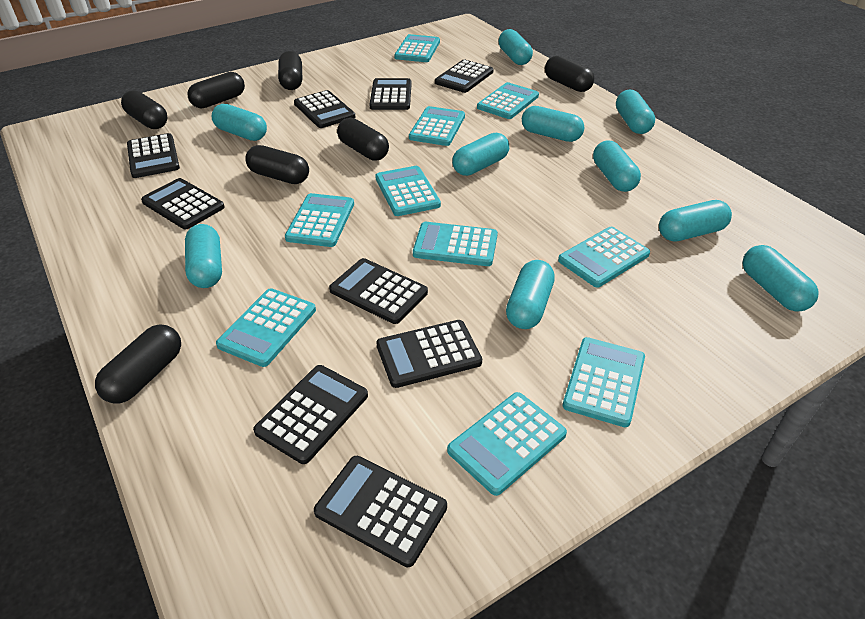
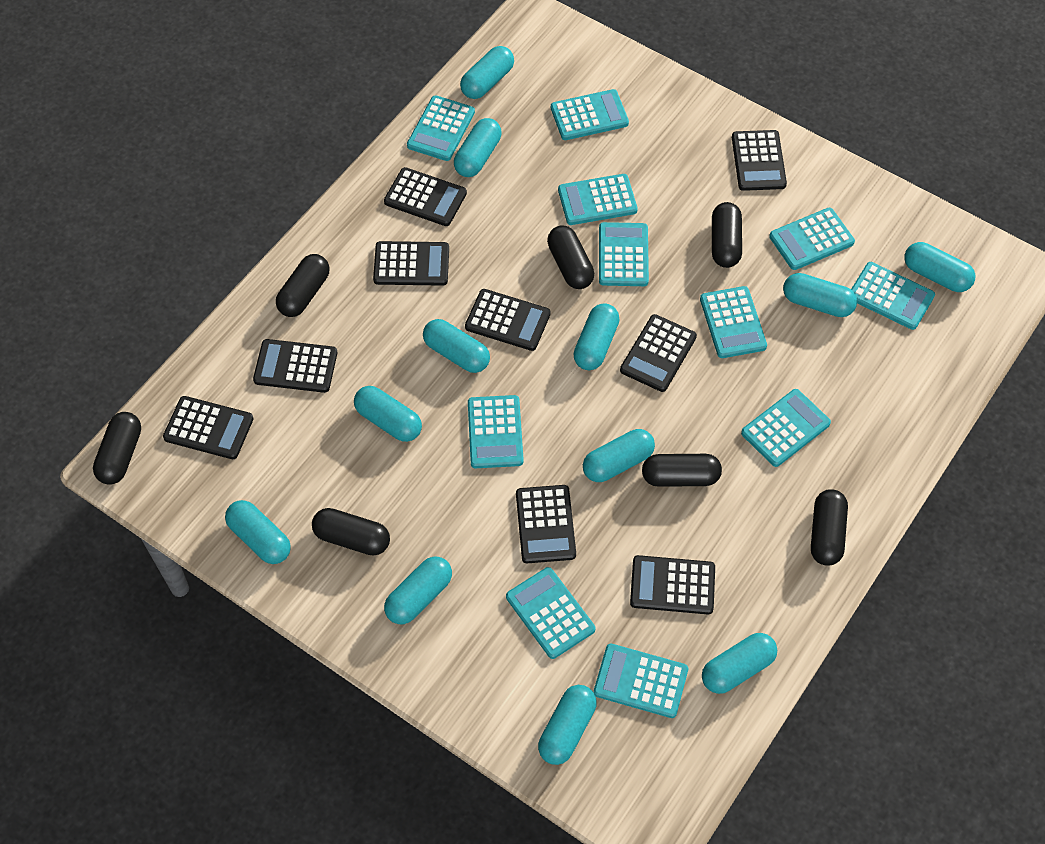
turquoise calculator: 10 -> 11
turquoise capsule: 10 -> 12

